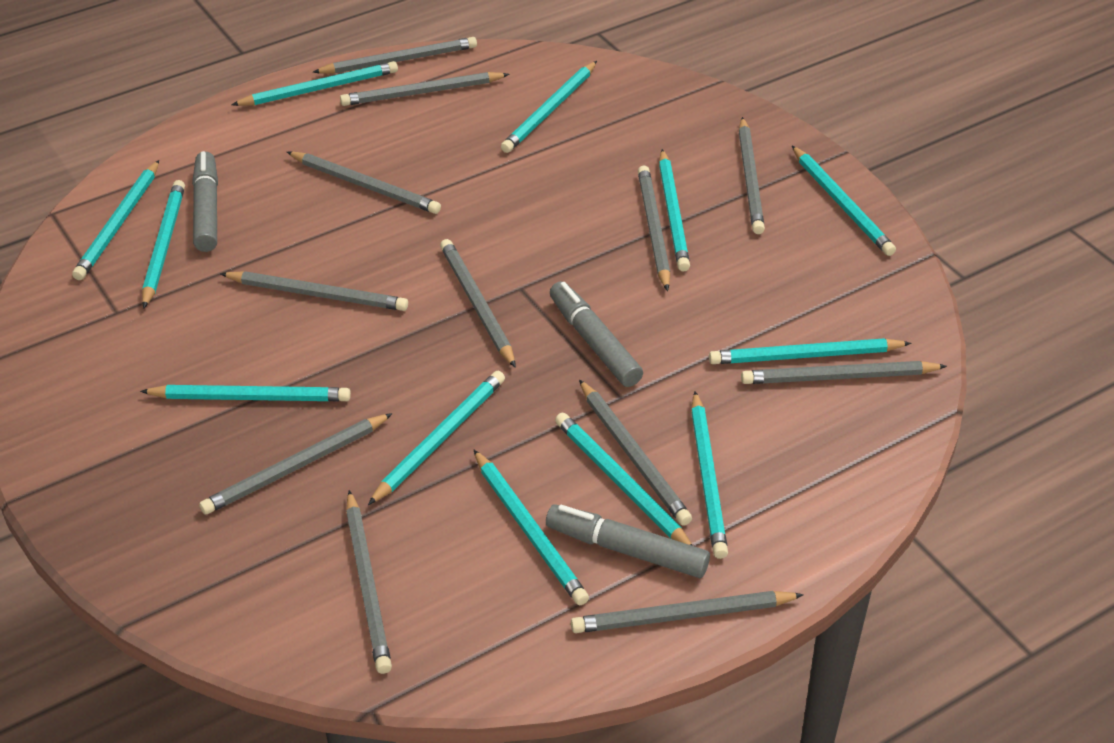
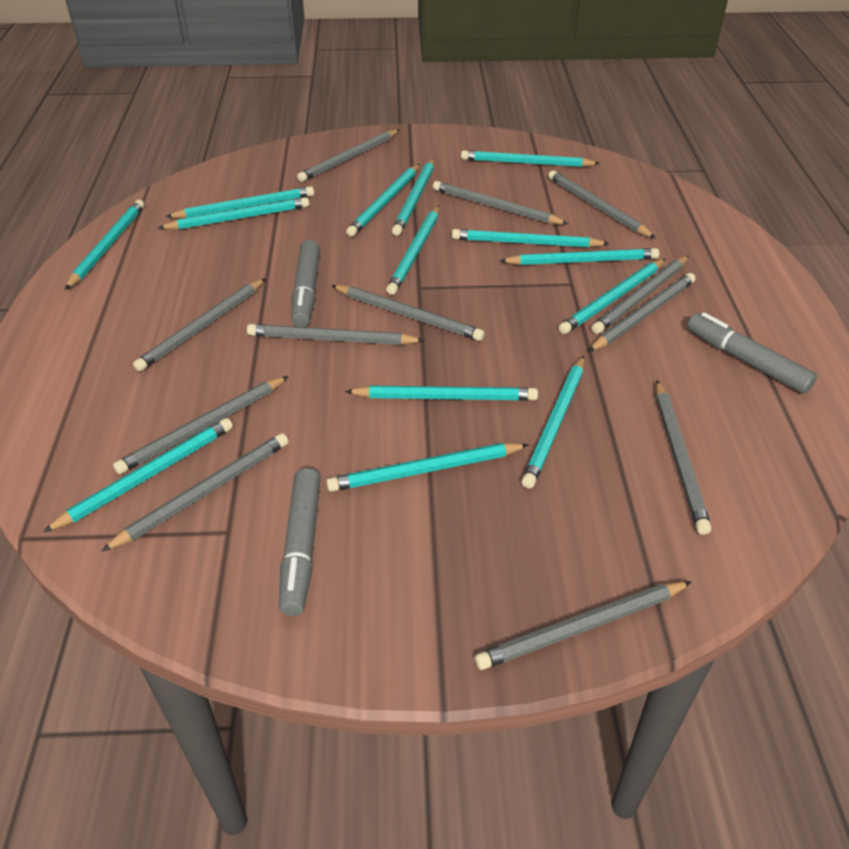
turquoise pencil: 12 -> 14

